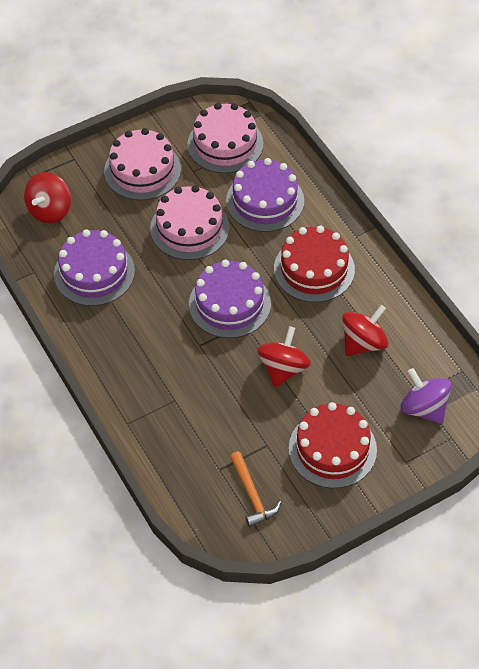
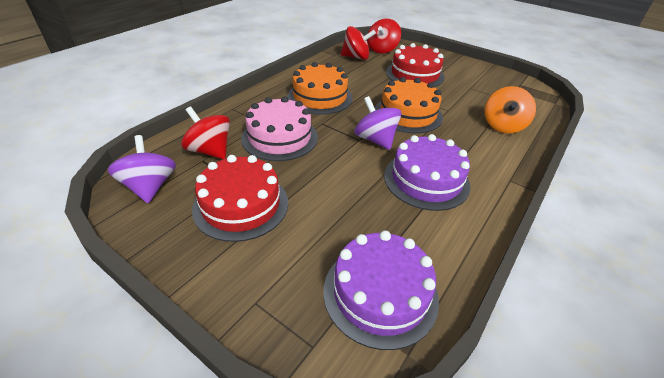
orange cake: 0 -> 2
orange hammer: 1 -> 0
orange spinning top: 0 -> 1
pink cake: 3 -> 1
purple cake: 3 -> 2
purple spinning top: 1 -> 2

